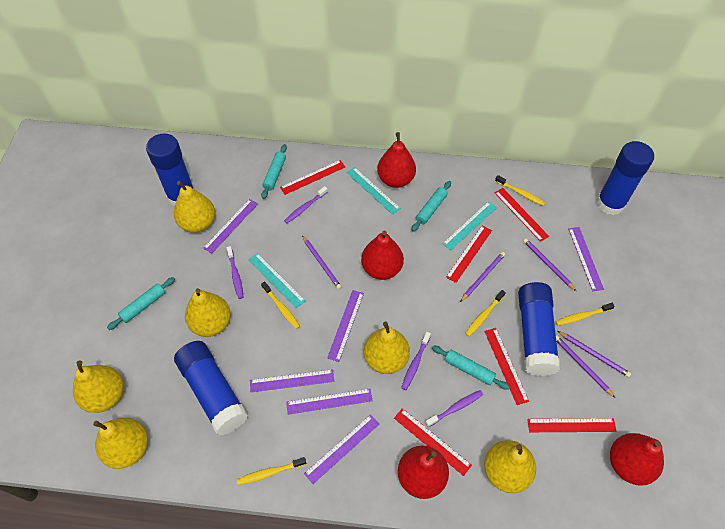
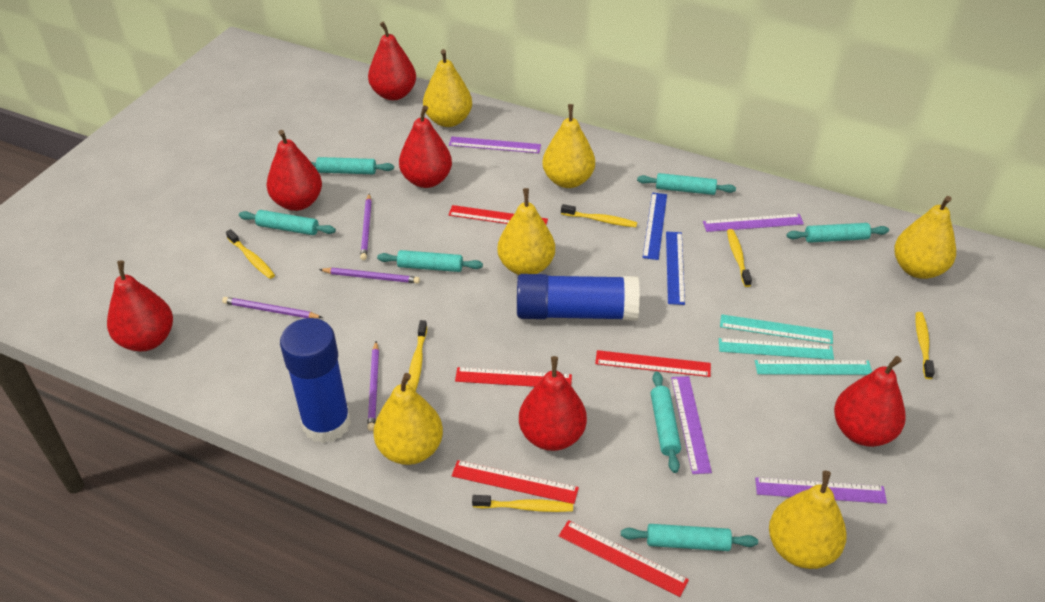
blue glue stick: 4 -> 2
blue ruler: 0 -> 2
purple pencil: 5 -> 4
purple ruler: 6 -> 4
purple toothbrush: 4 -> 0
red pear: 4 -> 6
red ruler: 6 -> 5
turquoise rolling pin: 4 -> 7
yellow toothbrush: 5 -> 6

